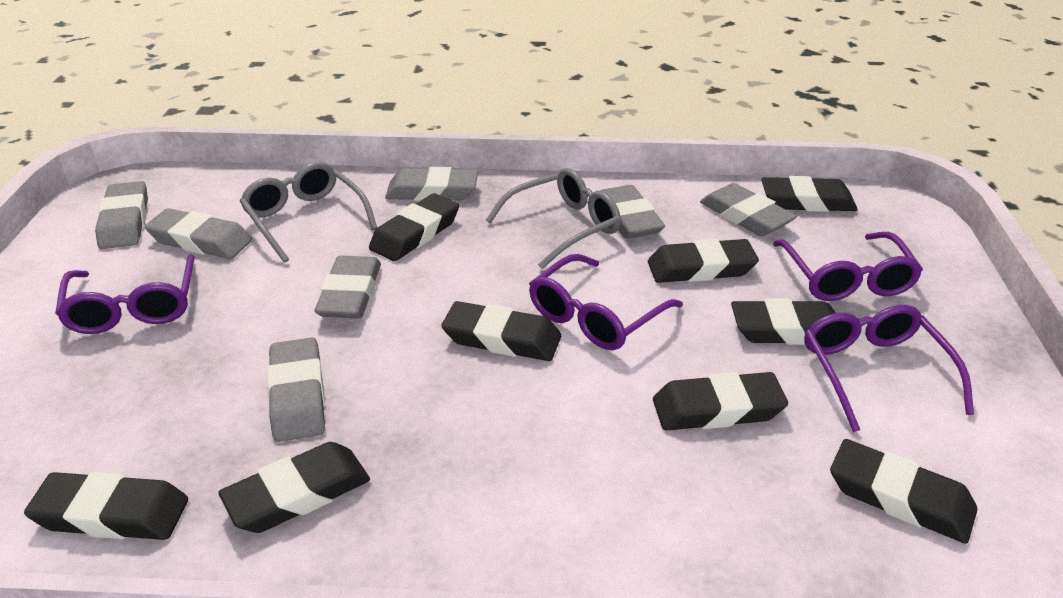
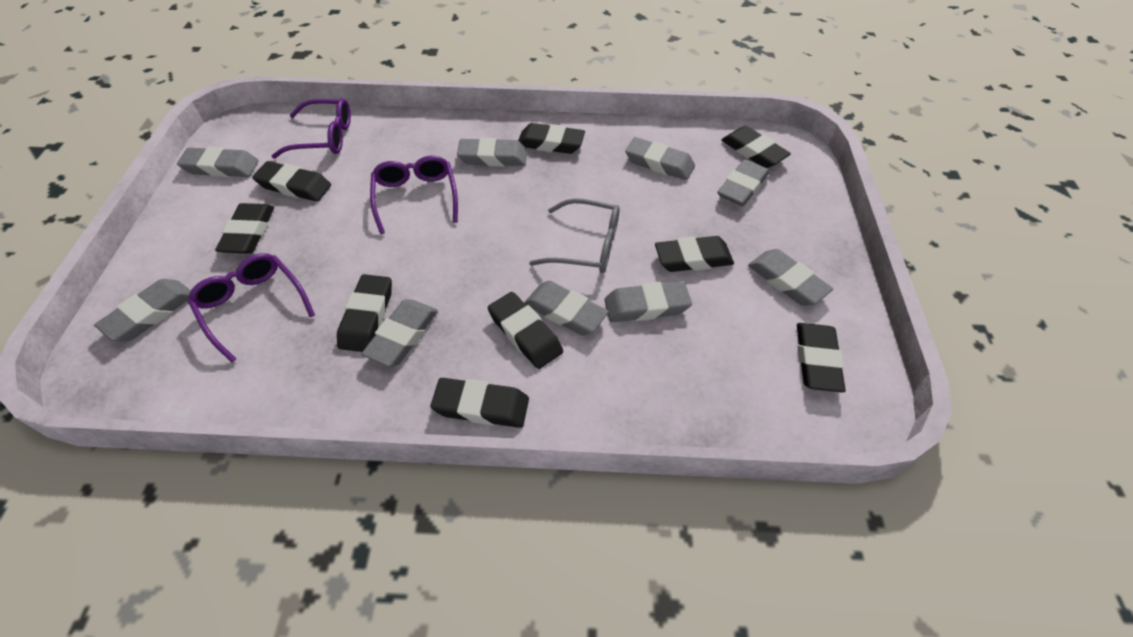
grey eraser: 7 -> 9
grey glasses: 2 -> 1
purple glasses: 4 -> 3

